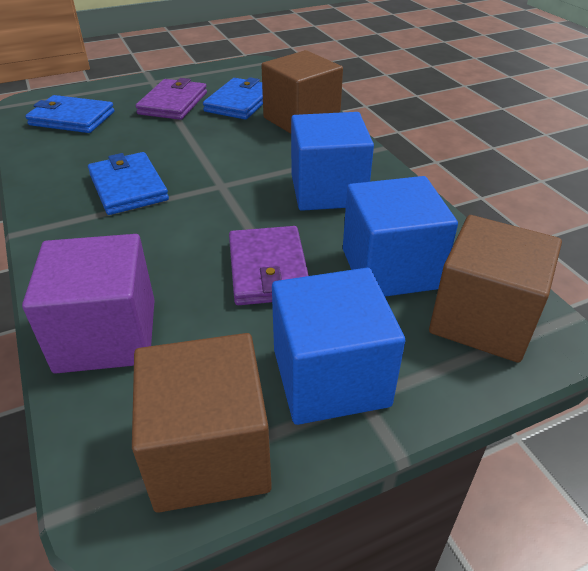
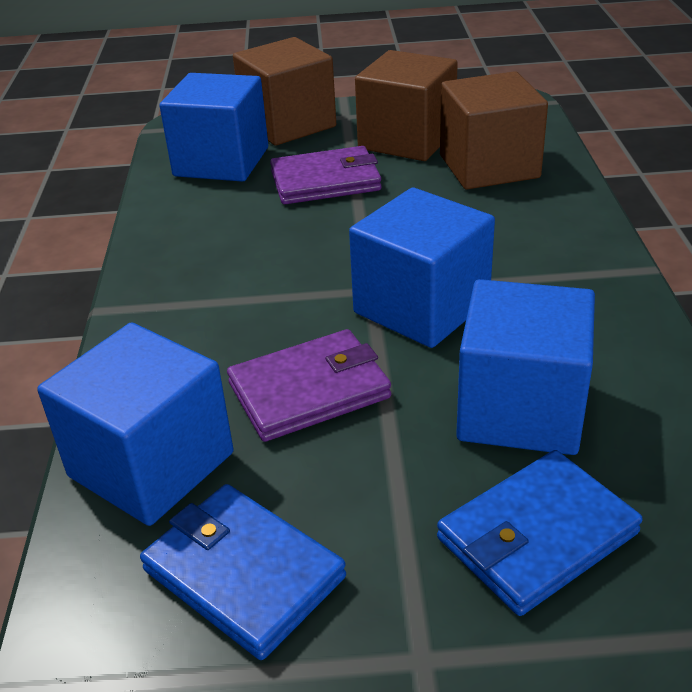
blue cube: 3 -> 4
blue wallet: 3 -> 2
purple cube: 1 -> 0

